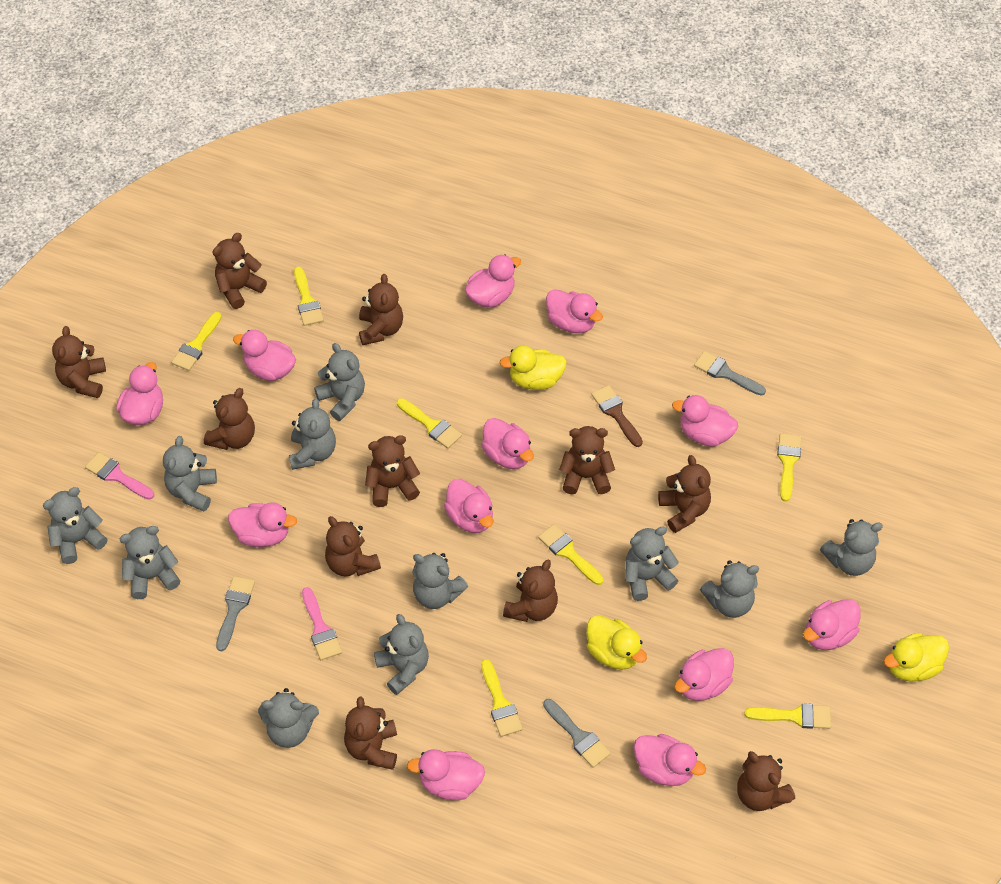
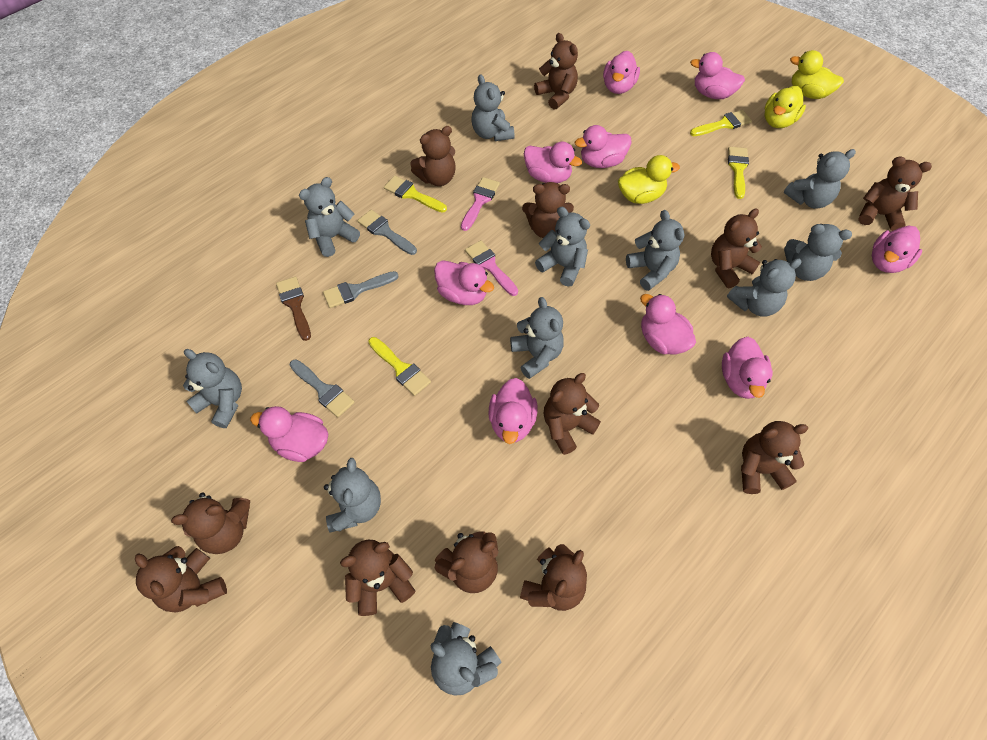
brown teddy bear: 11 -> 12
pink duck: 12 -> 10
yellow brush: 7 -> 4

